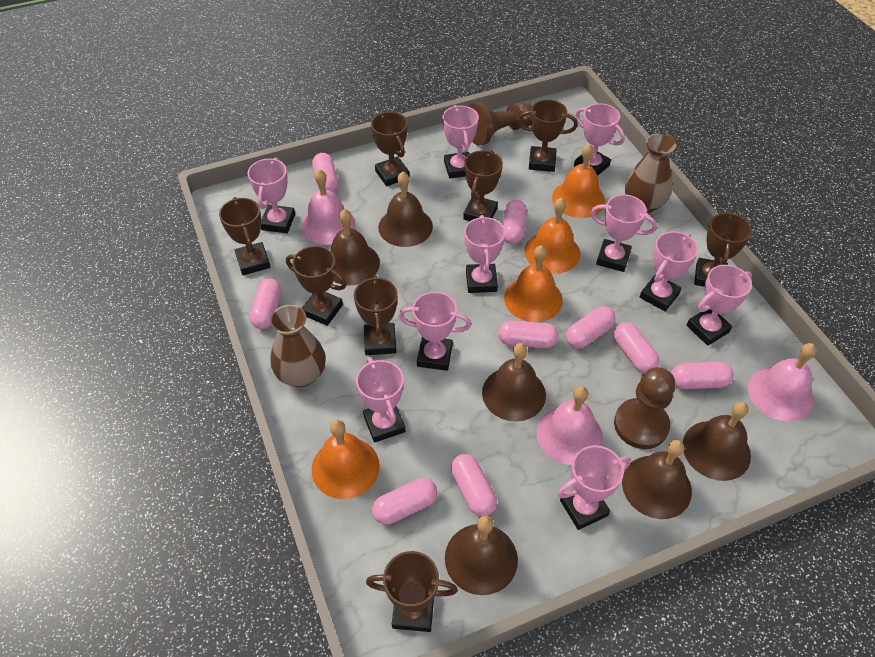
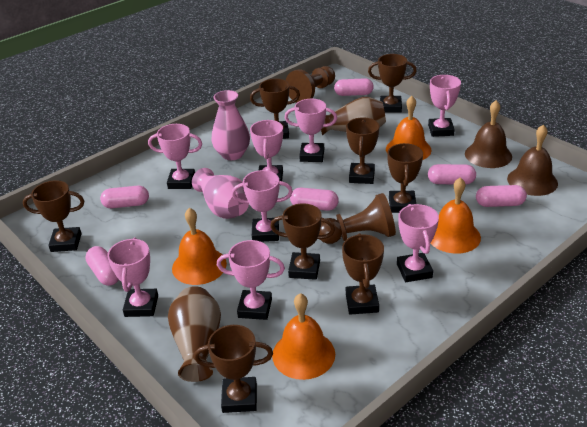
brown bell: 6 -> 2
pink bell: 3 -> 0
pink capsule: 9 -> 6
pink trophy: 10 -> 8
pink vase: 0 -> 2

